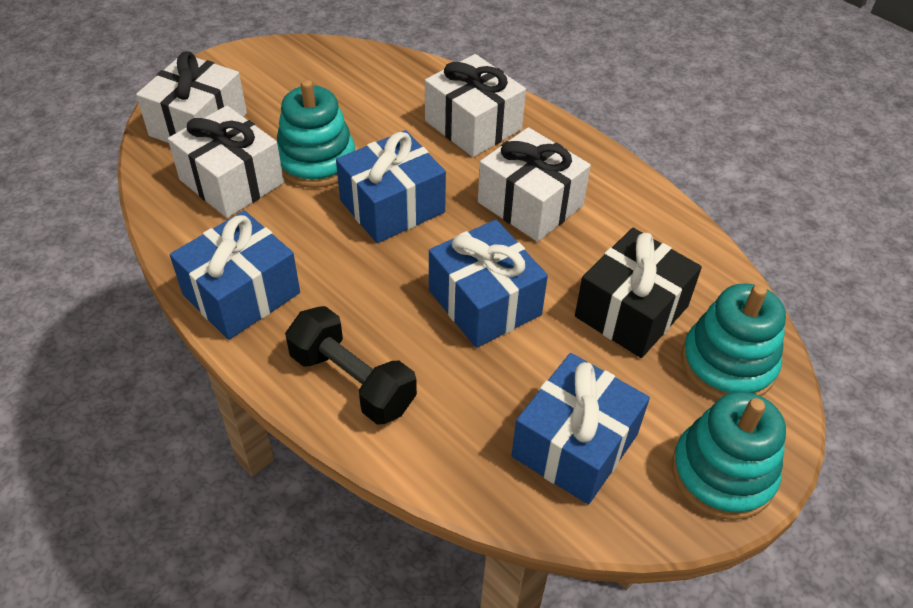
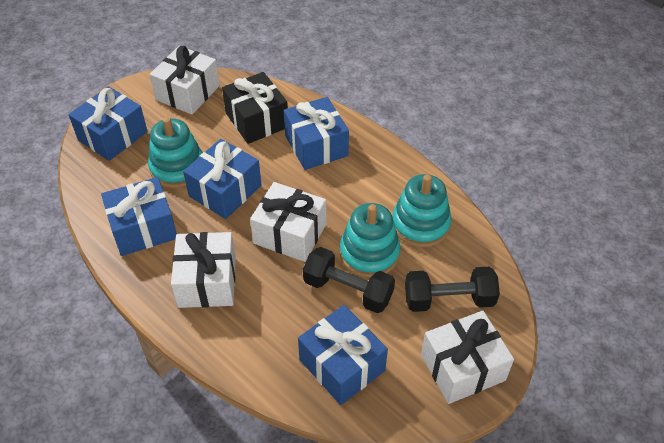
black dumbbell: 1 -> 2
blue gift: 4 -> 5

